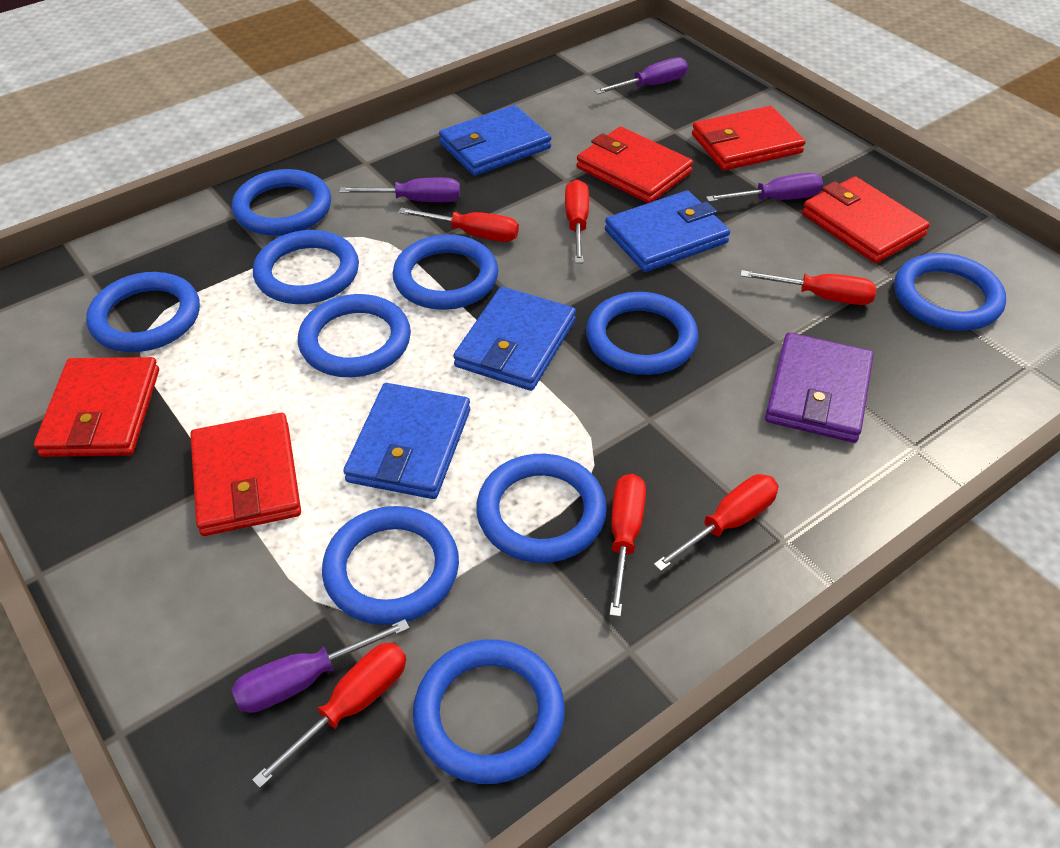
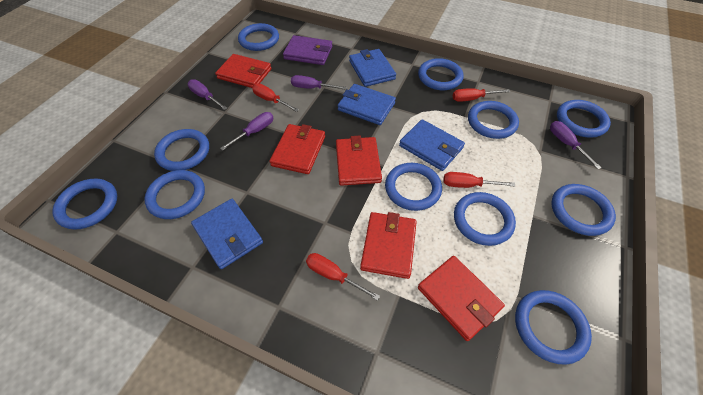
blue ring: 10 -> 11
red screwdriver: 6 -> 4

